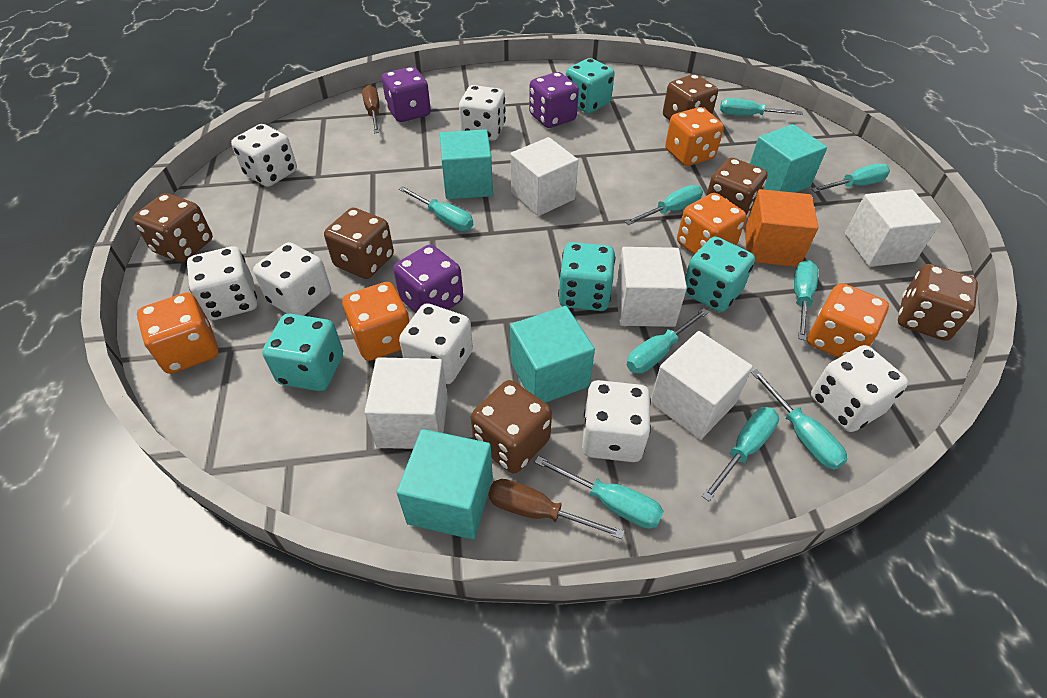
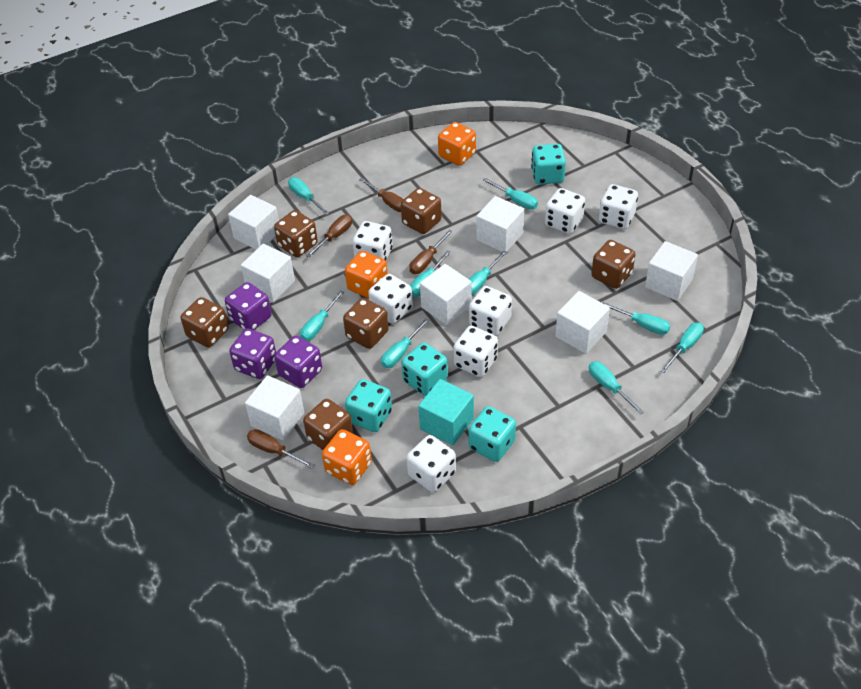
brown screwdriver: 2 -> 4
orange cube: 1 -> 0
orange dice: 5 -> 3
turquoise cube: 4 -> 1
white cube: 5 -> 7

